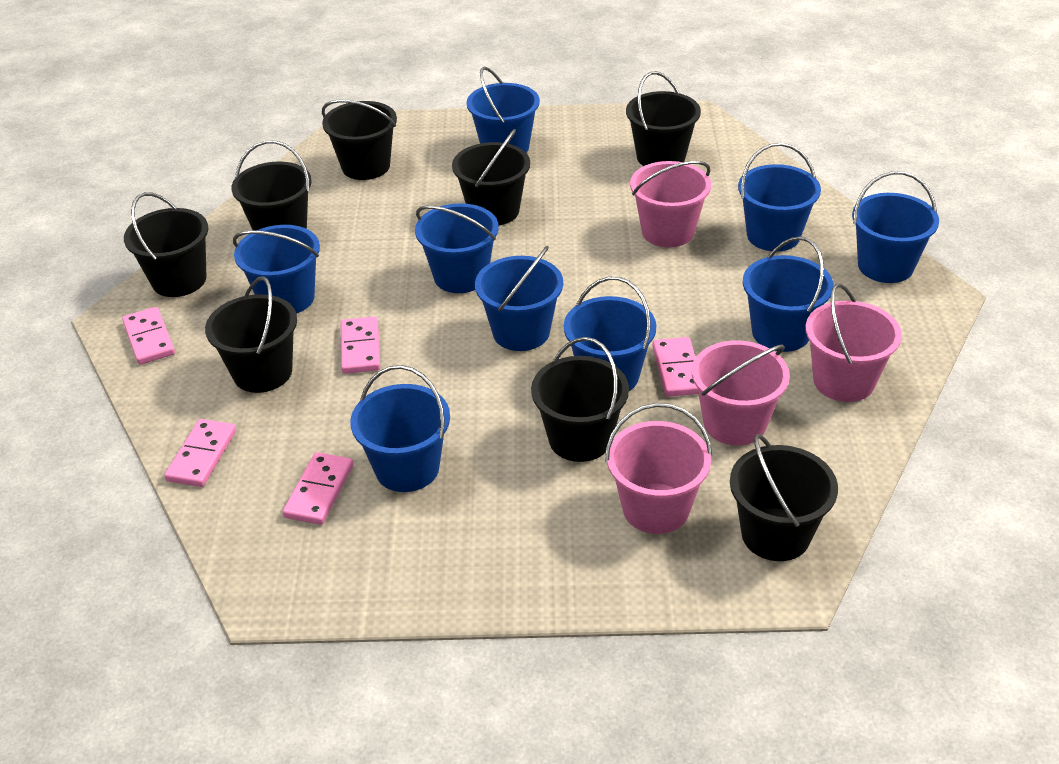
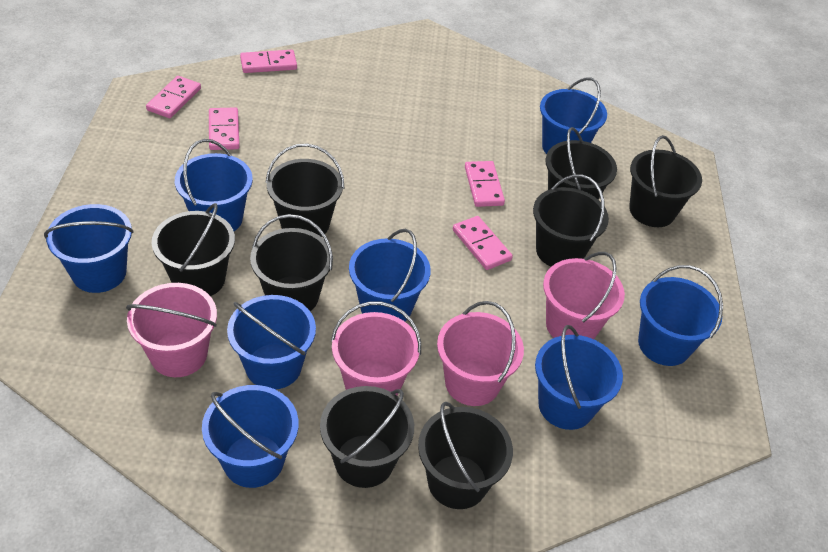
blue bucket: 9 -> 8

